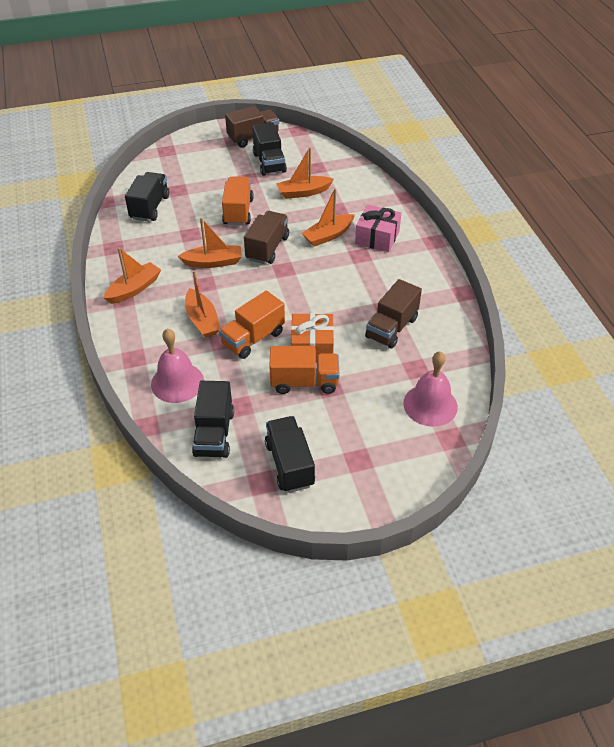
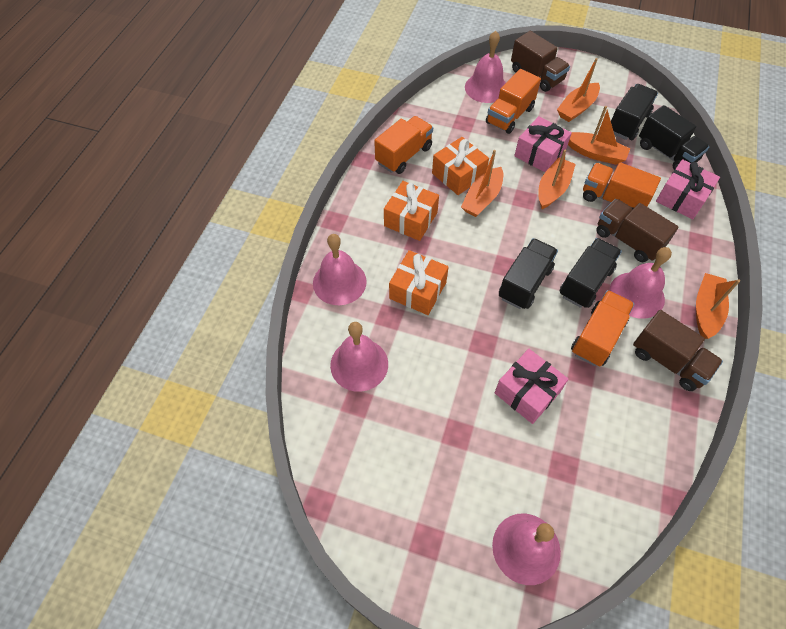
orange gift: 1 -> 3
orange truck: 3 -> 4
pink bell: 2 -> 5
pink gift: 1 -> 3

